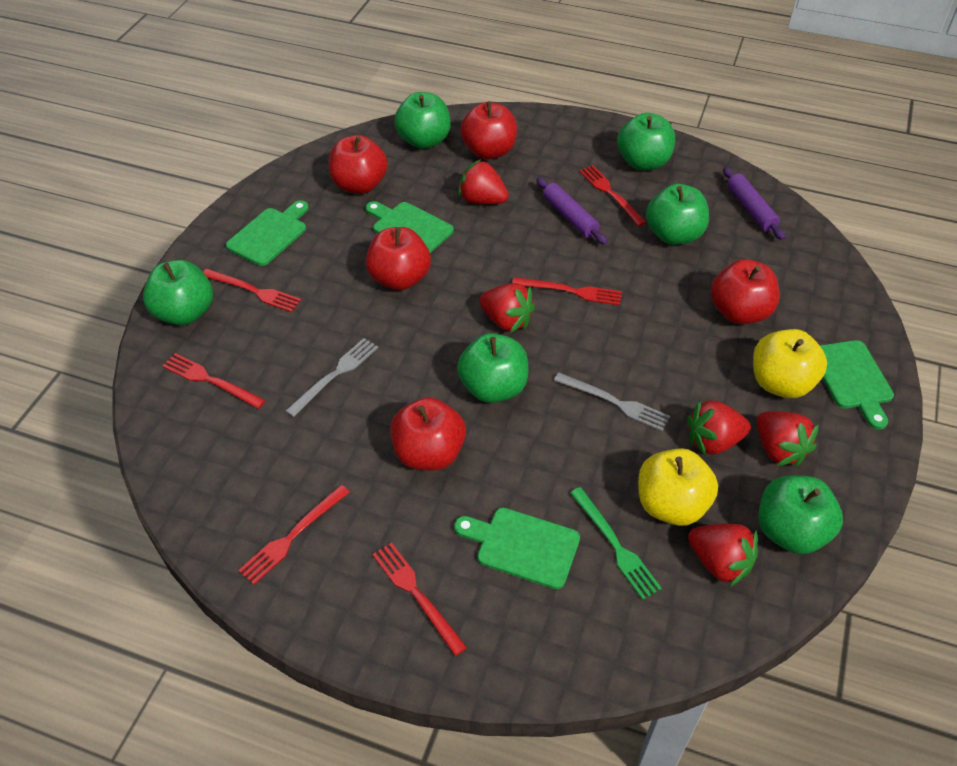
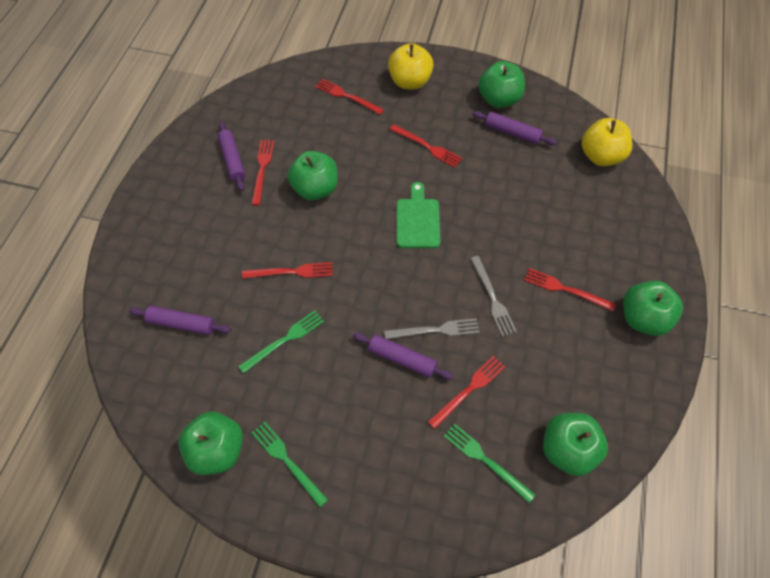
green apple: 6 -> 5
green cutting board: 4 -> 1
green fork: 1 -> 3
purple rolling pin: 2 -> 4
red apple: 5 -> 0
red strawberry: 5 -> 0

